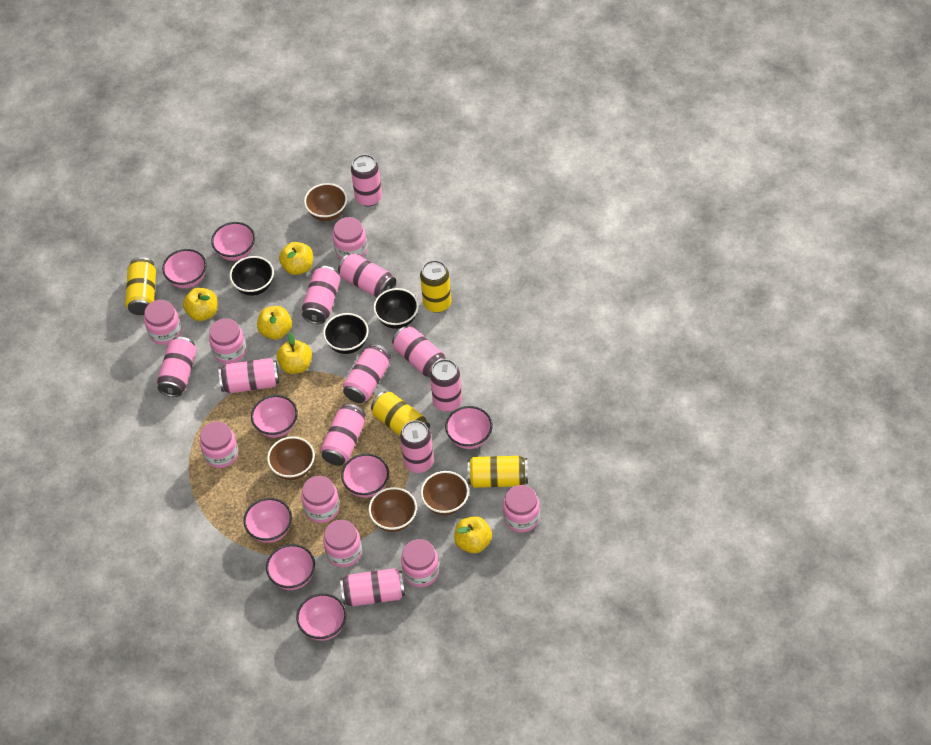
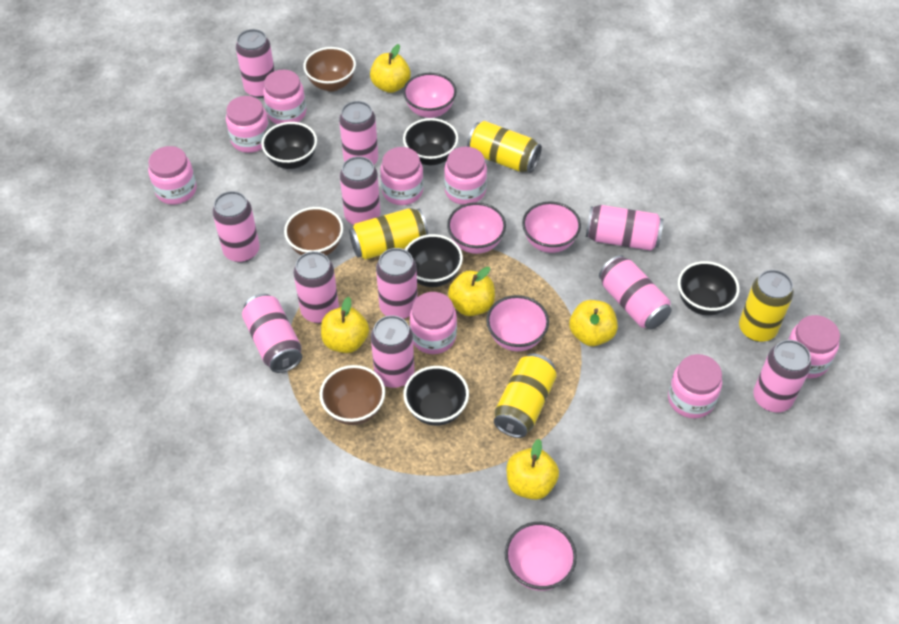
black bowl: 3 -> 5
brown bowl: 4 -> 3
pink bowl: 8 -> 5

